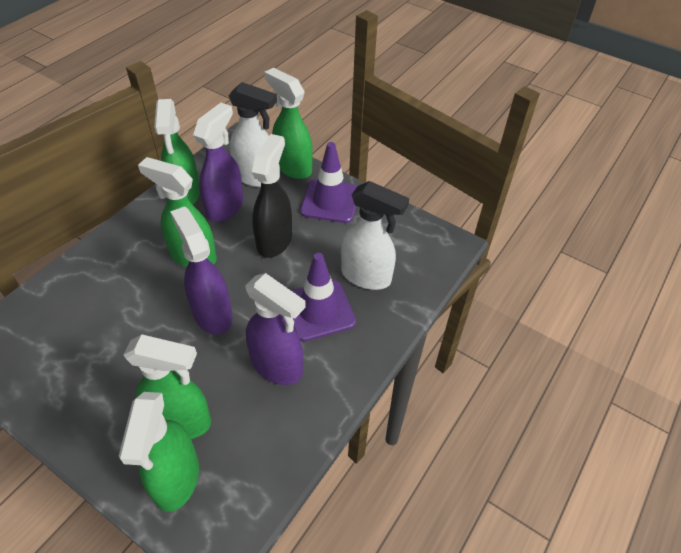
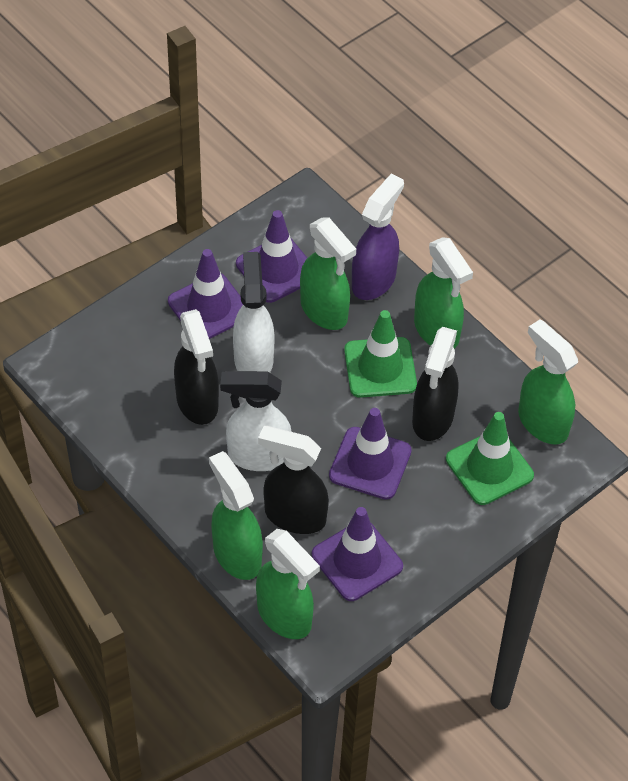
black spray bottle: 1 -> 3
green traffic cone: 0 -> 2
purple spray bottle: 3 -> 1
purple traffic cone: 2 -> 4

